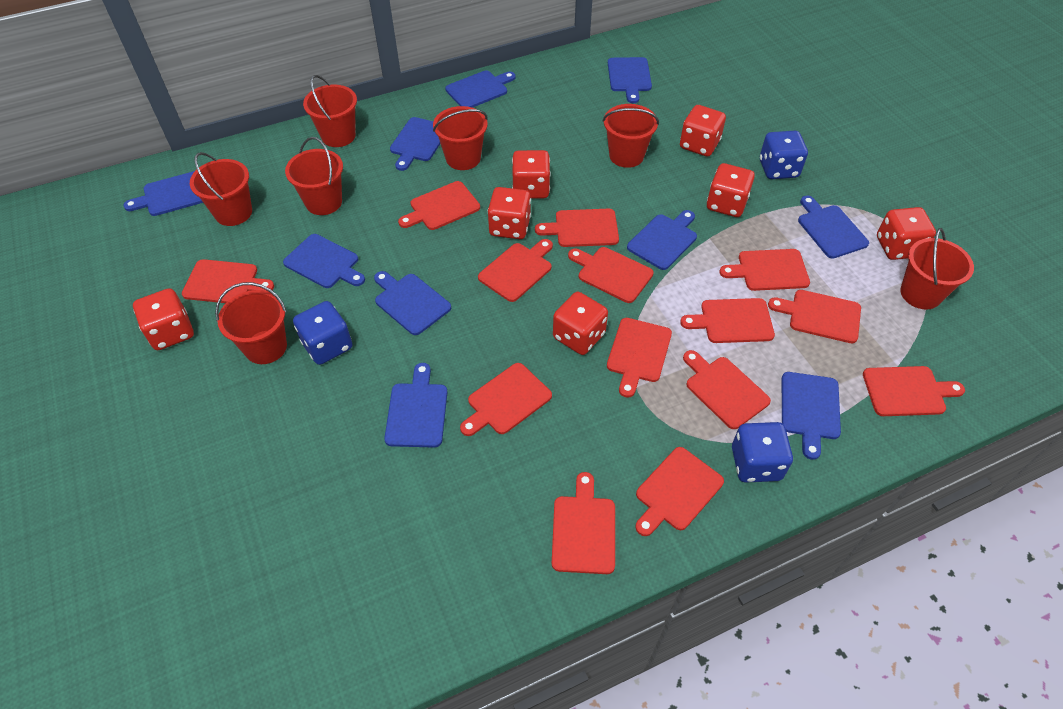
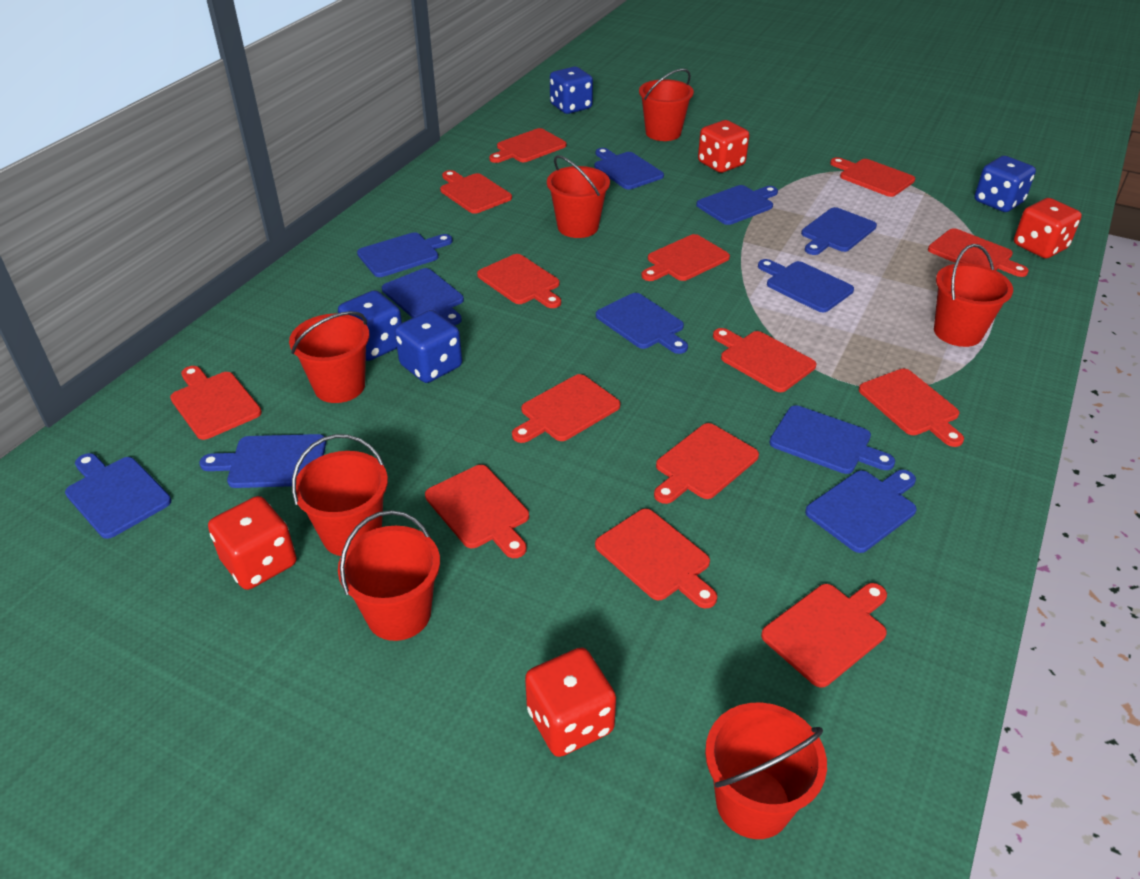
blue cutting board: 10 -> 11
blue dice: 3 -> 4
red dice: 7 -> 4

